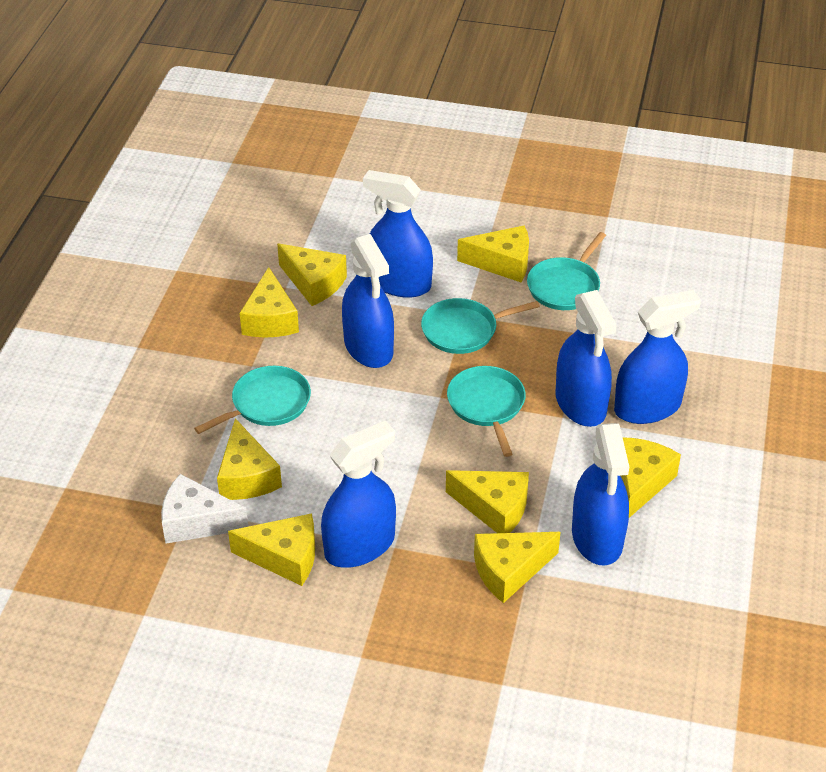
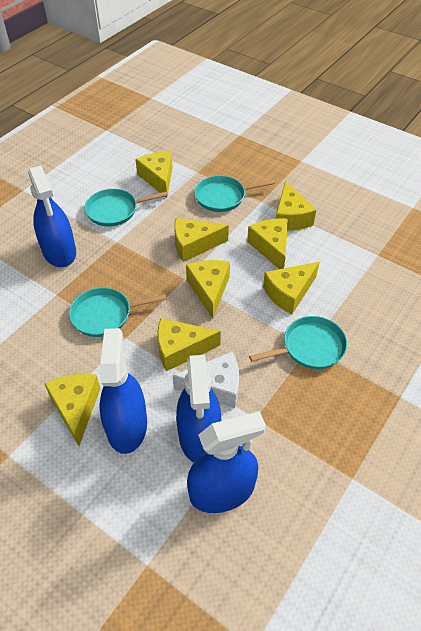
blue spray bottle: 6 -> 4

